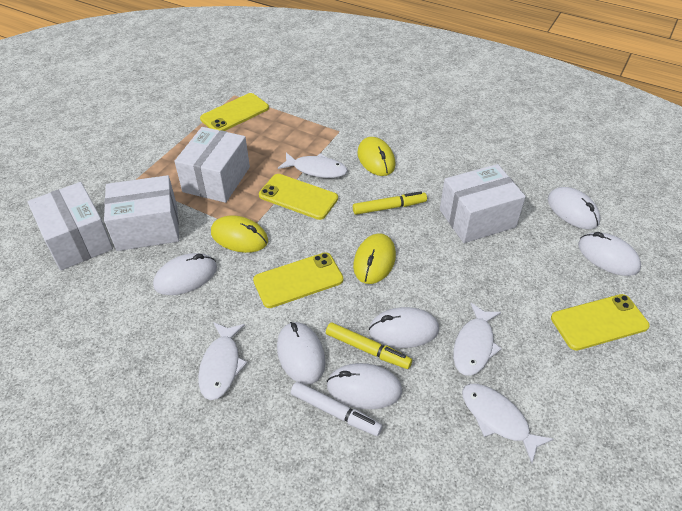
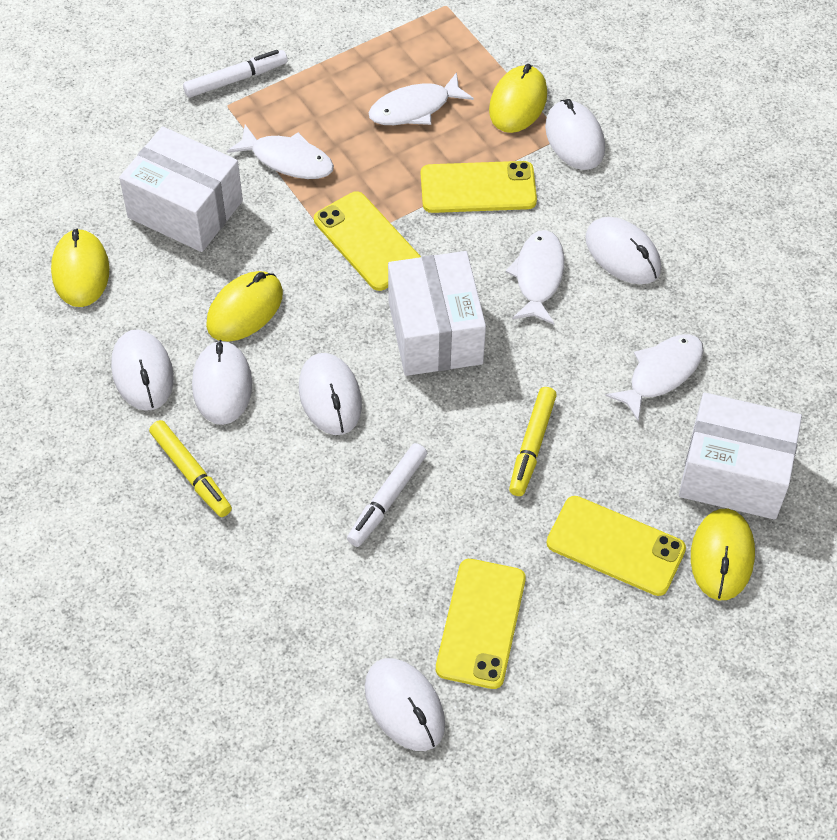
white box: 4 -> 3
white marker: 1 -> 2
yellow mouse: 3 -> 4

